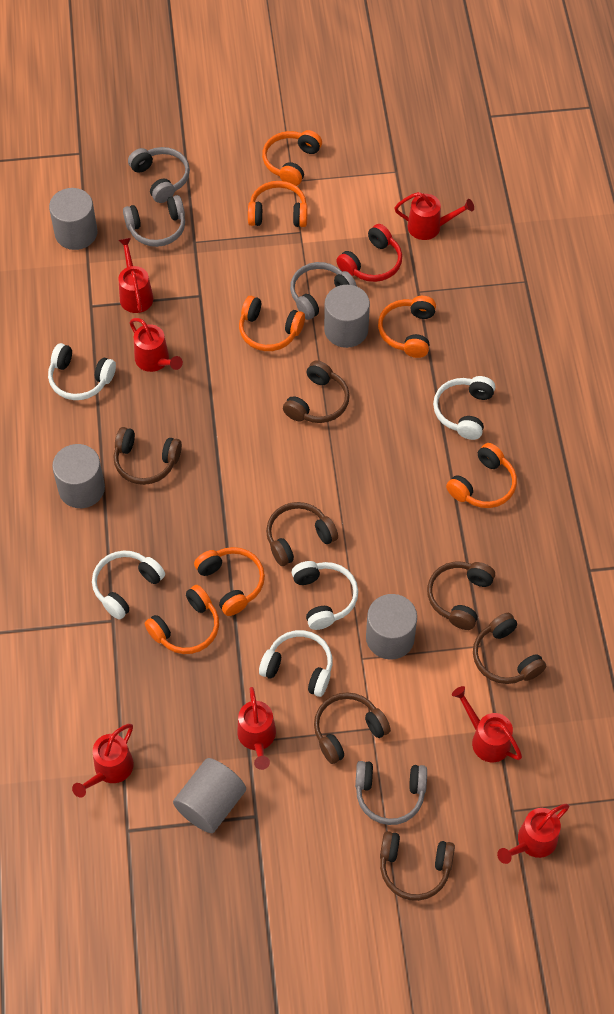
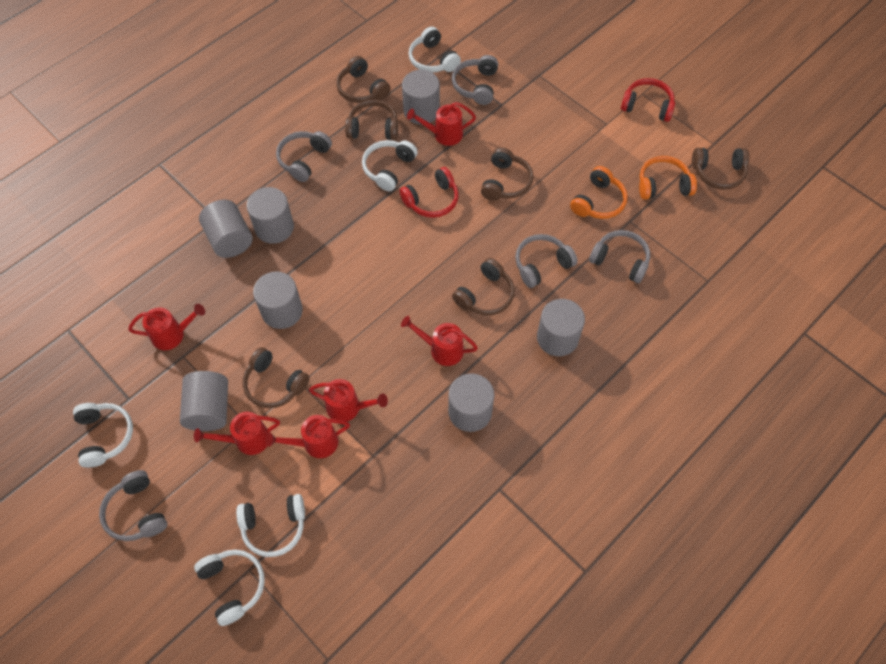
brown headphones: 7 -> 6
grey cylinder: 5 -> 7
grey headphones: 4 -> 5
orange headphones: 7 -> 2
red headphones: 1 -> 2
red watering can: 7 -> 6

